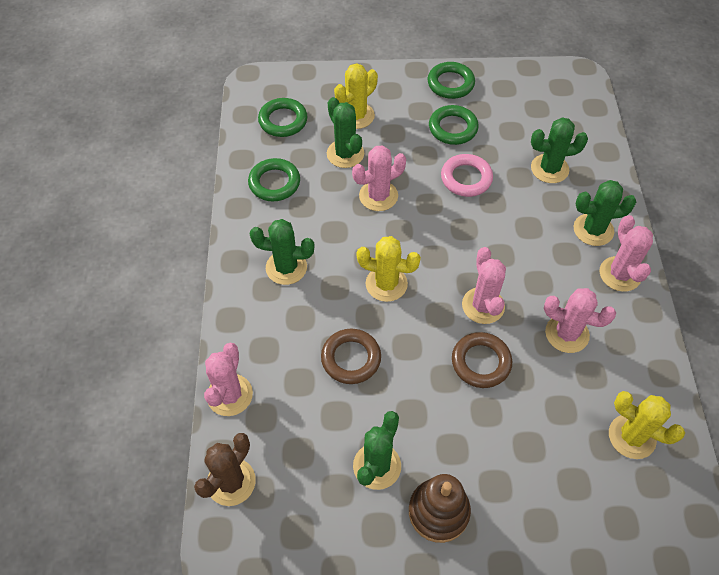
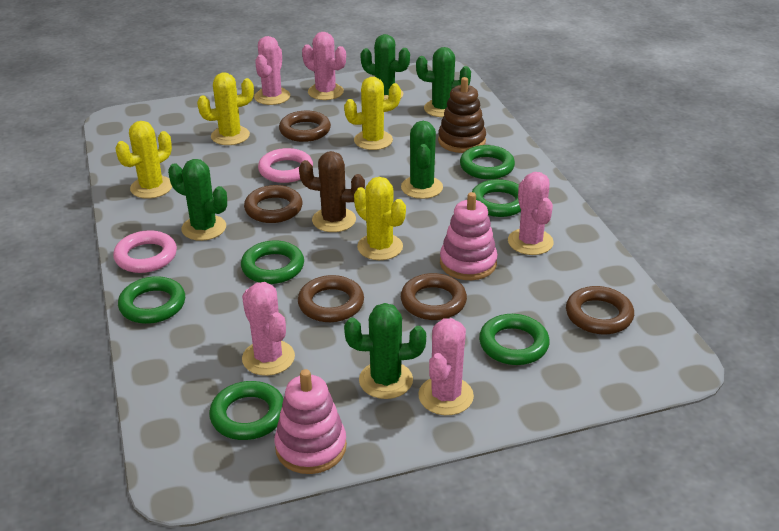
brown ring: 2 -> 5
green ring: 4 -> 6
pink ring: 1 -> 2
pink stacking toy: 0 -> 2
yellow cactus: 3 -> 4

